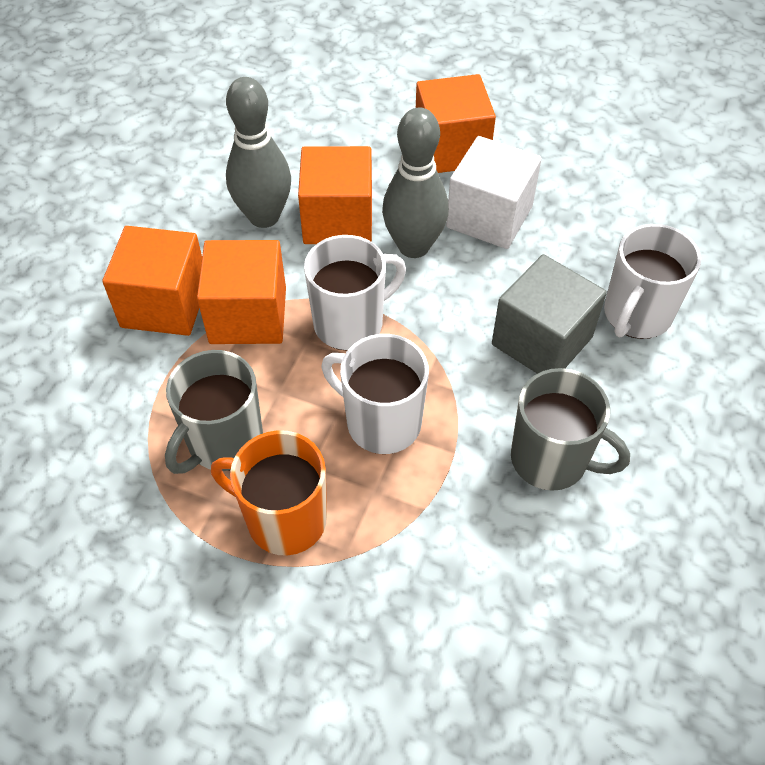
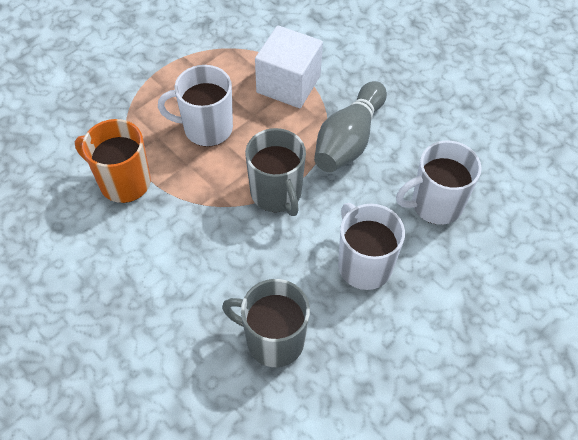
grey bowling pin: 2 -> 1
grey cube: 1 -> 0
orange cube: 4 -> 0

